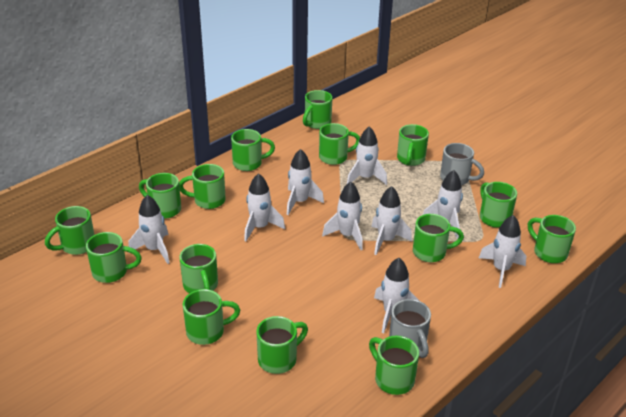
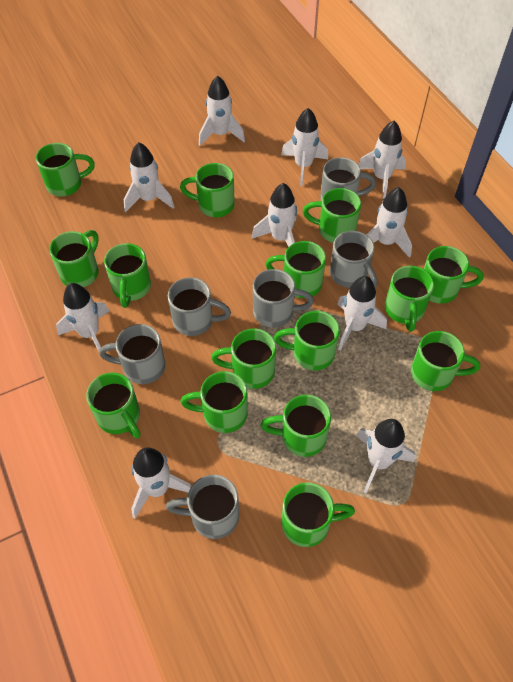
grey mug: 2 -> 6
white rocket: 9 -> 10

